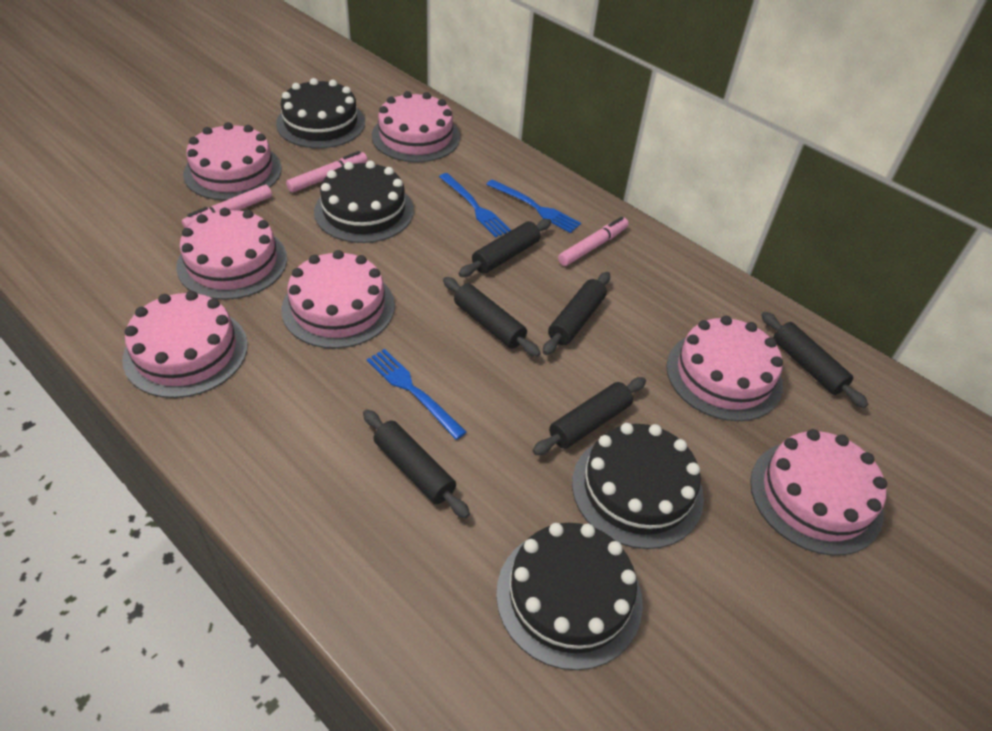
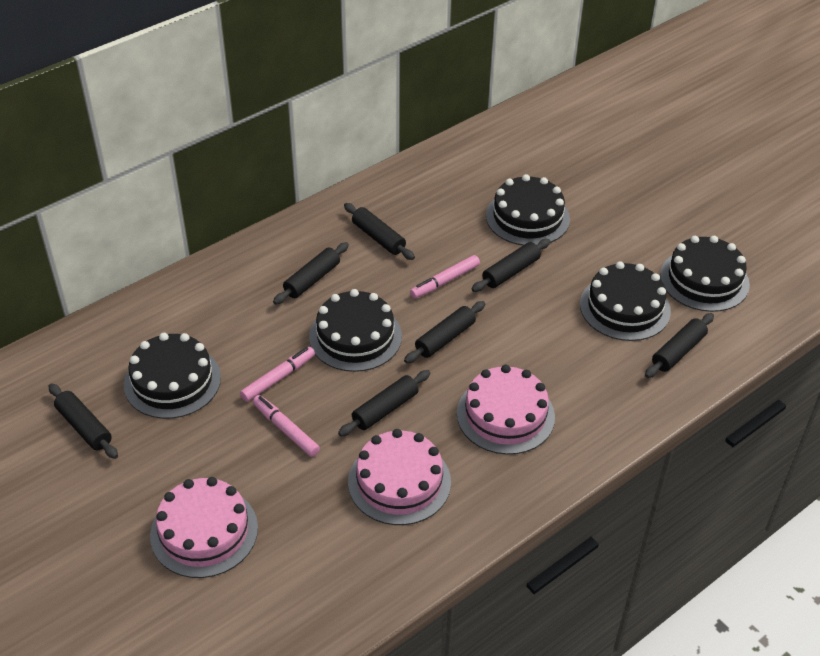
black cake: 4 -> 5
black rolling pin: 6 -> 7
blue fork: 3 -> 0
pink cake: 7 -> 3

